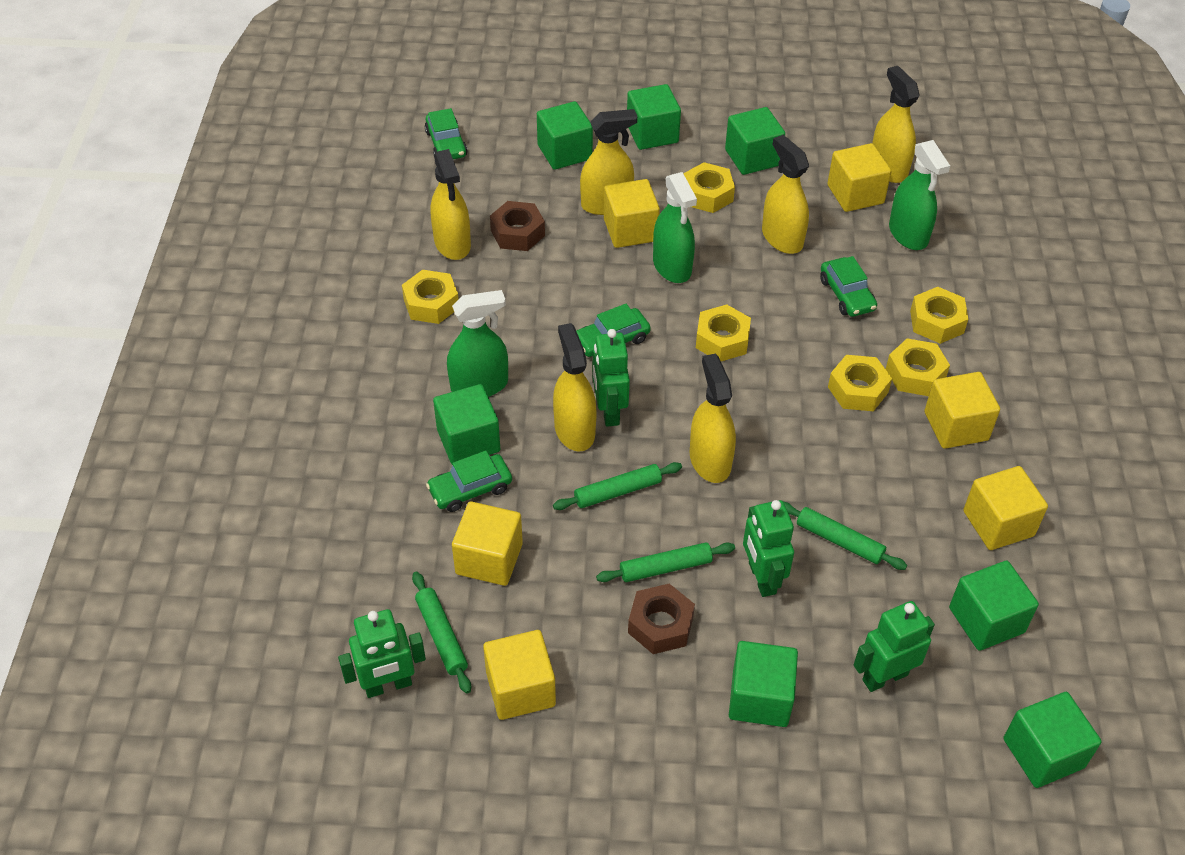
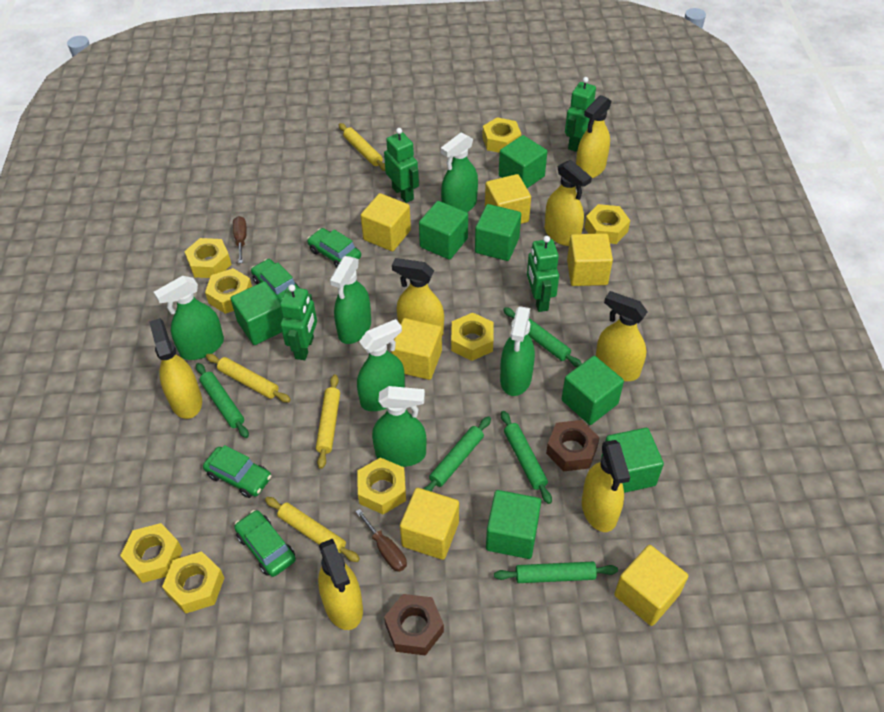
brown screwdriver: 0 -> 2
green rolling pin: 4 -> 5
green spray bottle: 3 -> 6
yellow nut: 6 -> 8
yellow rolling pin: 0 -> 4
yellow spray bottle: 6 -> 7

